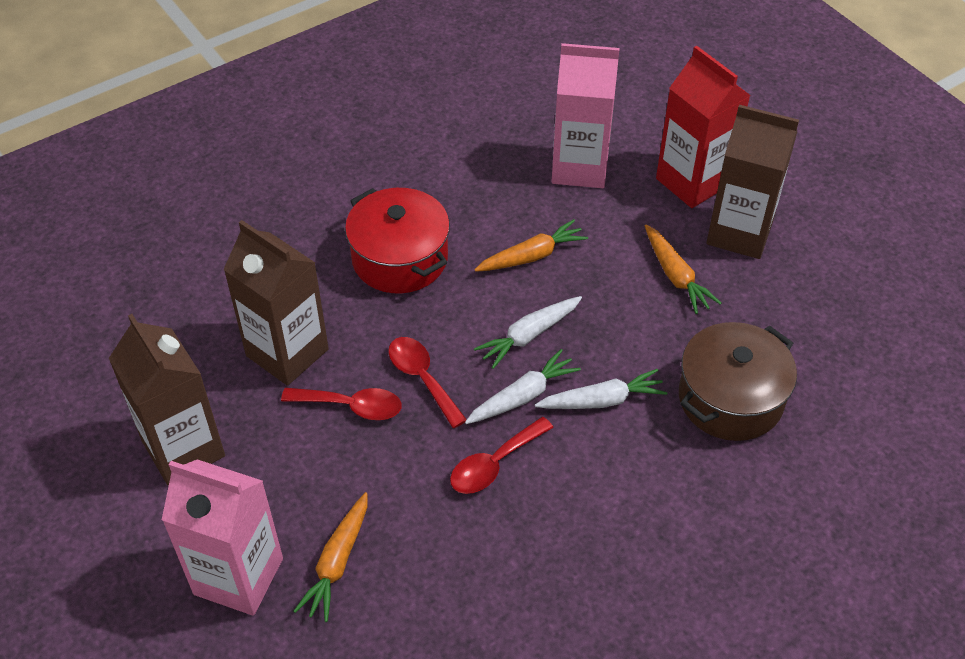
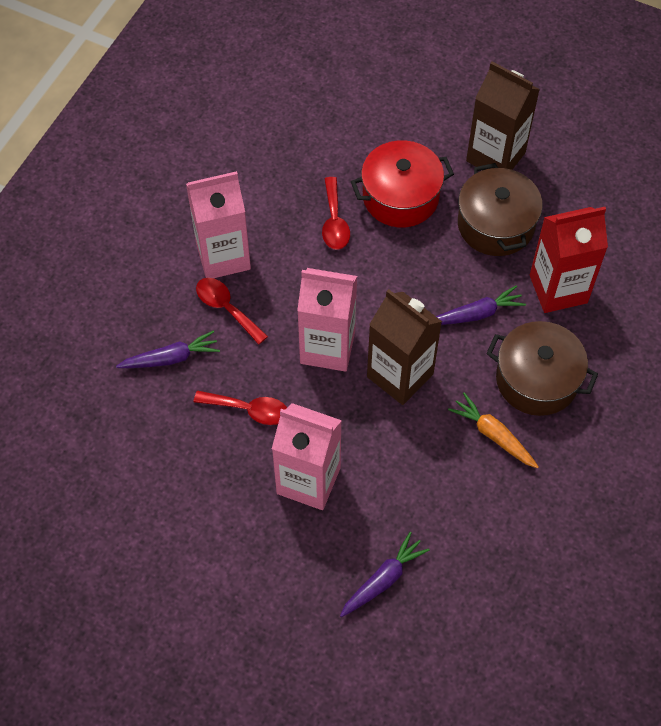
brown carton: 3 -> 2
brown pot: 1 -> 2
orange carrot: 3 -> 1
pink carton: 2 -> 3
purple carrot: 0 -> 3
white carrot: 3 -> 0

